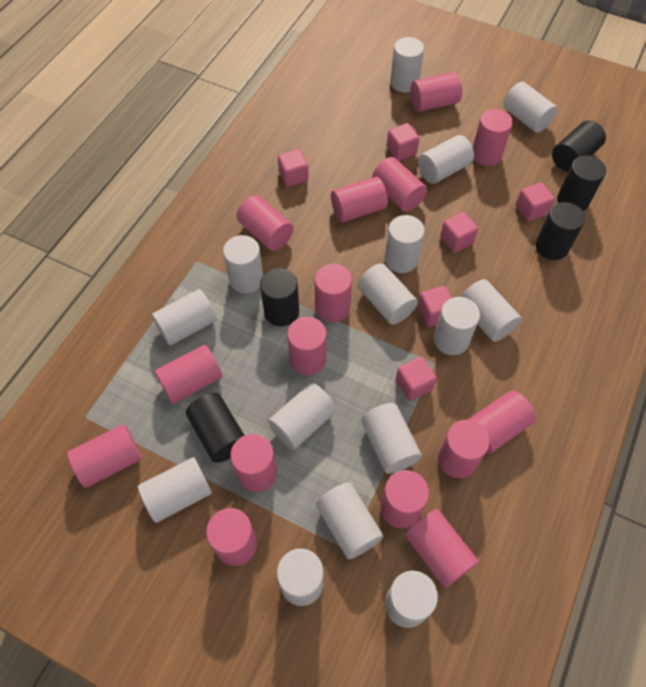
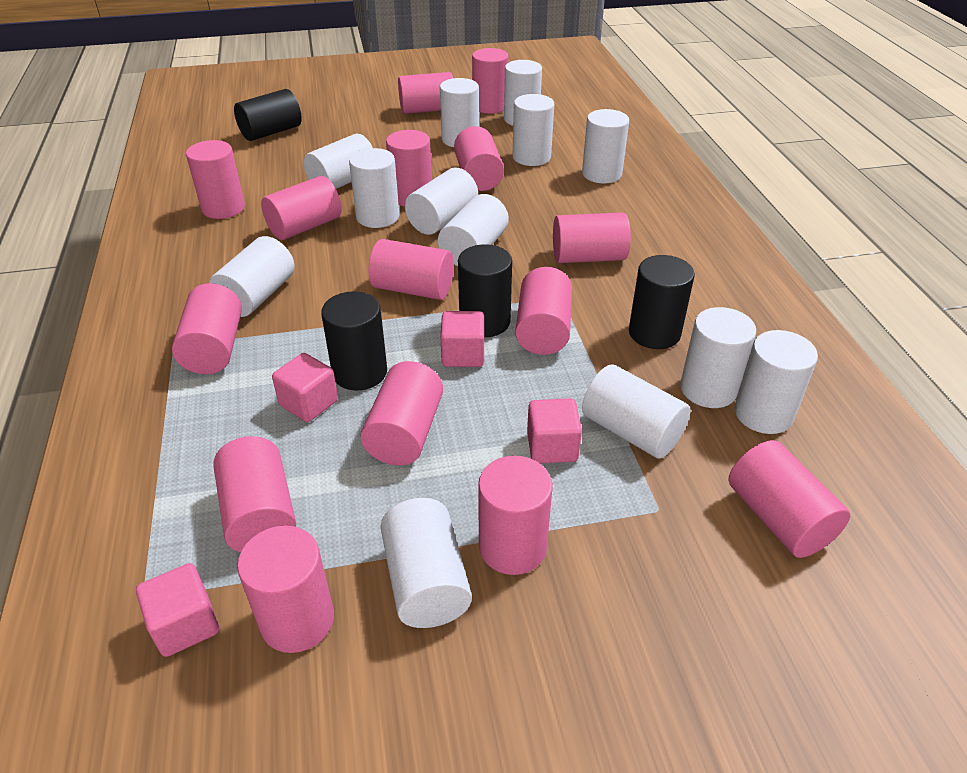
black cylinder: 5 -> 4
pink cube: 6 -> 4
white cylinder: 15 -> 13

